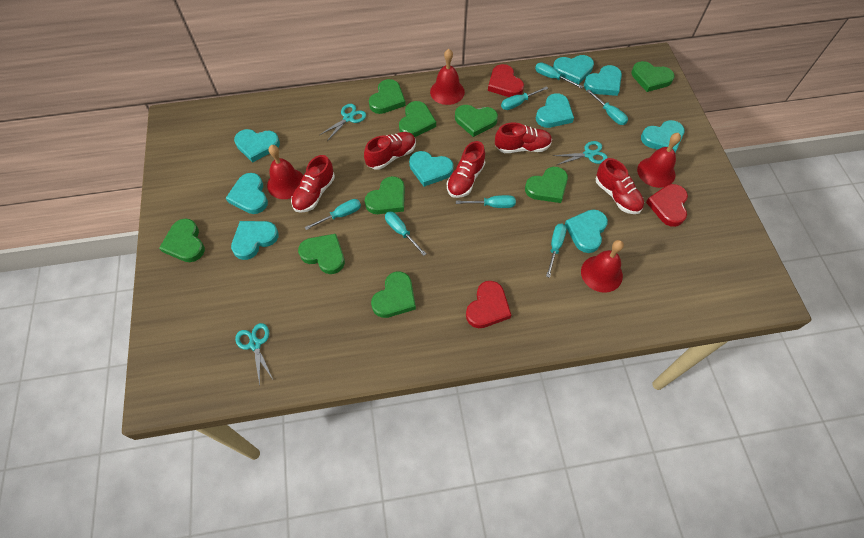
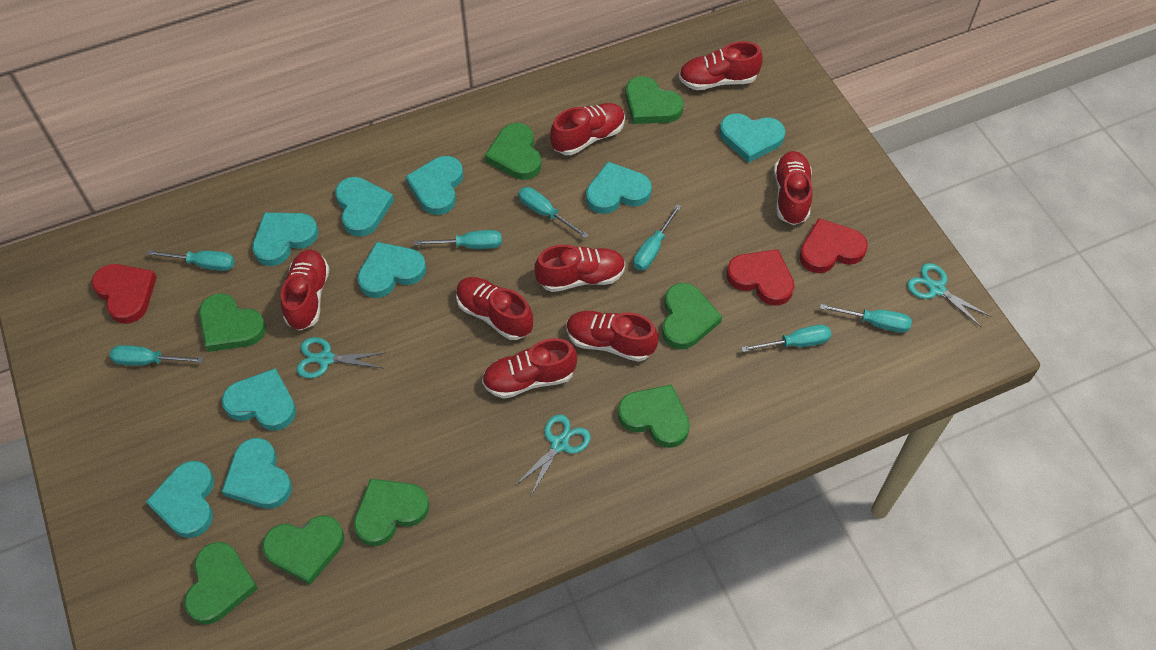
green heart: 9 -> 8
red bell: 4 -> 0
red shoe: 5 -> 8

